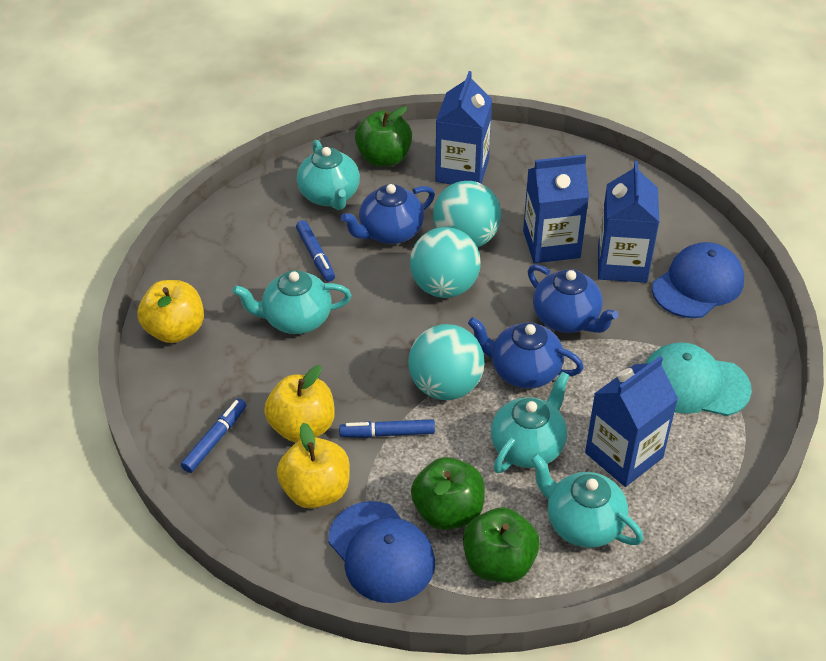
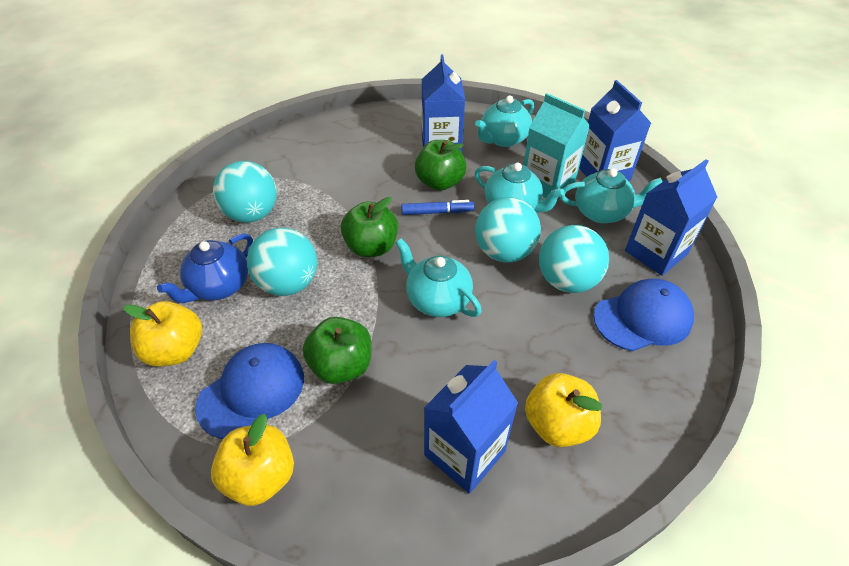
blue marker: 3 -> 1
blue teapot: 3 -> 1
turquoise ball: 3 -> 4
turquoise cap: 1 -> 0
turquoise carton: 0 -> 1

